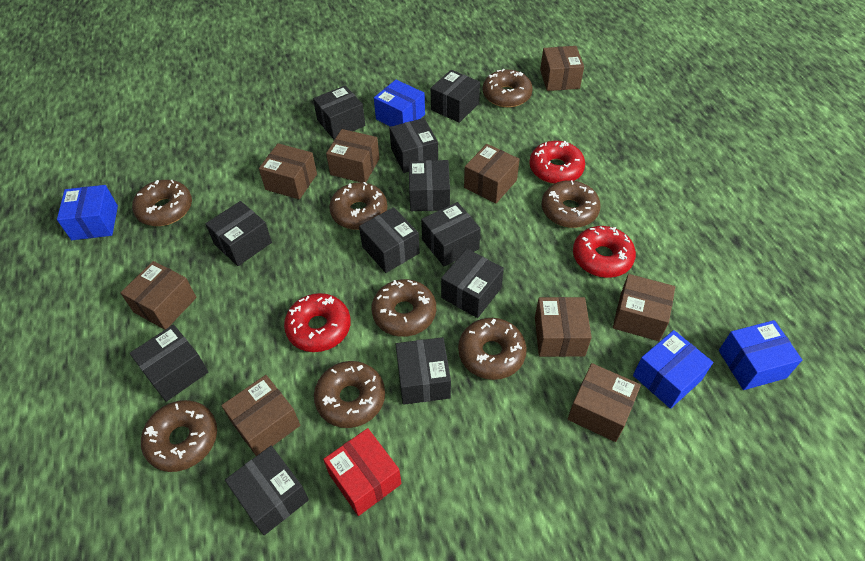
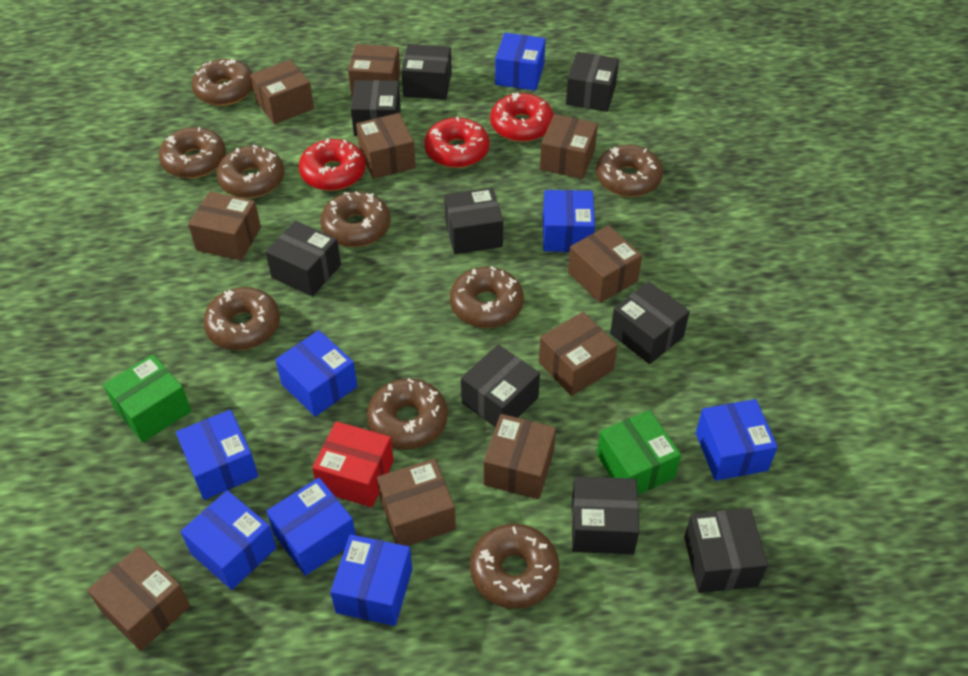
black box: 11 -> 9
blue box: 4 -> 8
brown box: 9 -> 10
brown donut: 8 -> 9
green box: 0 -> 2

